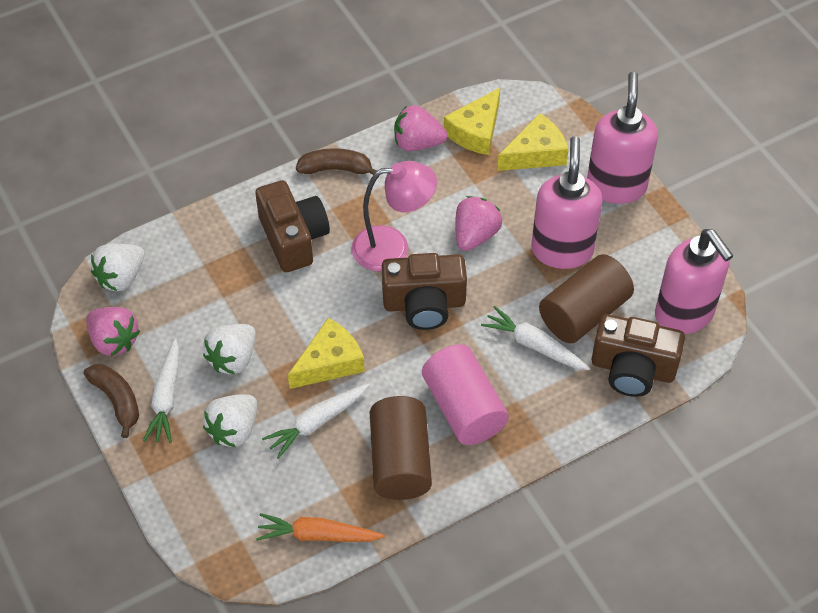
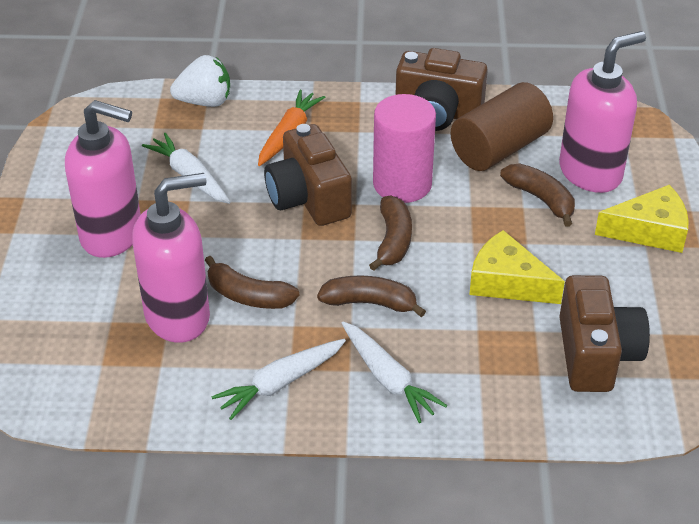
brown banana: 2 -> 4
brown cylinder: 2 -> 1
pink lamp: 1 -> 0
pink strawberry: 3 -> 0
white strawberry: 3 -> 1
yellow cheese: 3 -> 2

